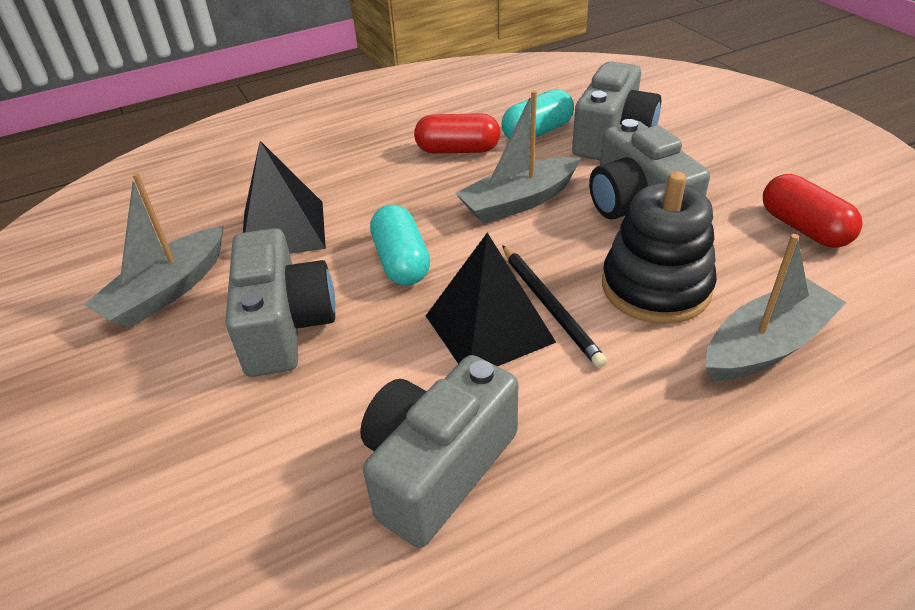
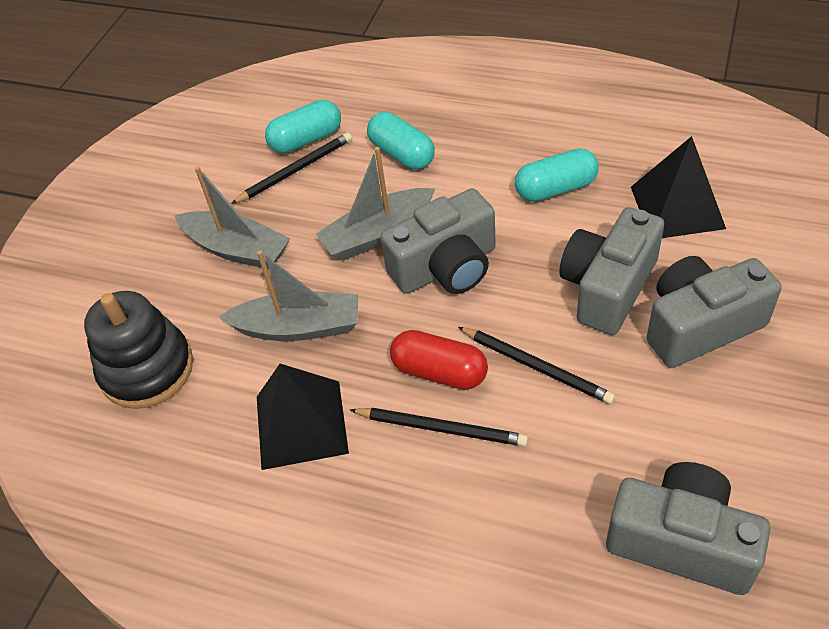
black pencil: 1 -> 3
red capsule: 2 -> 1
turquoise capsule: 2 -> 3

